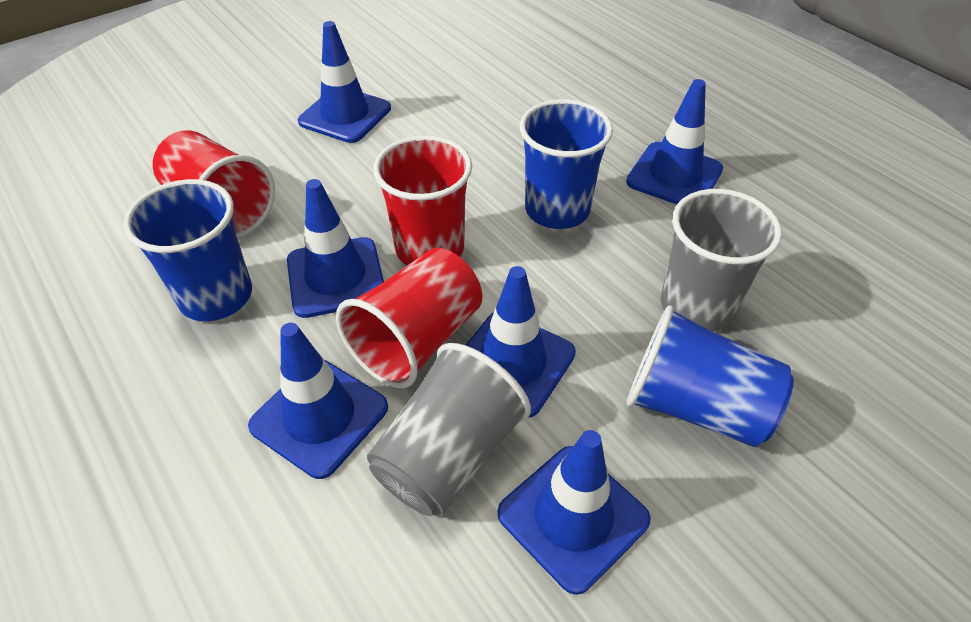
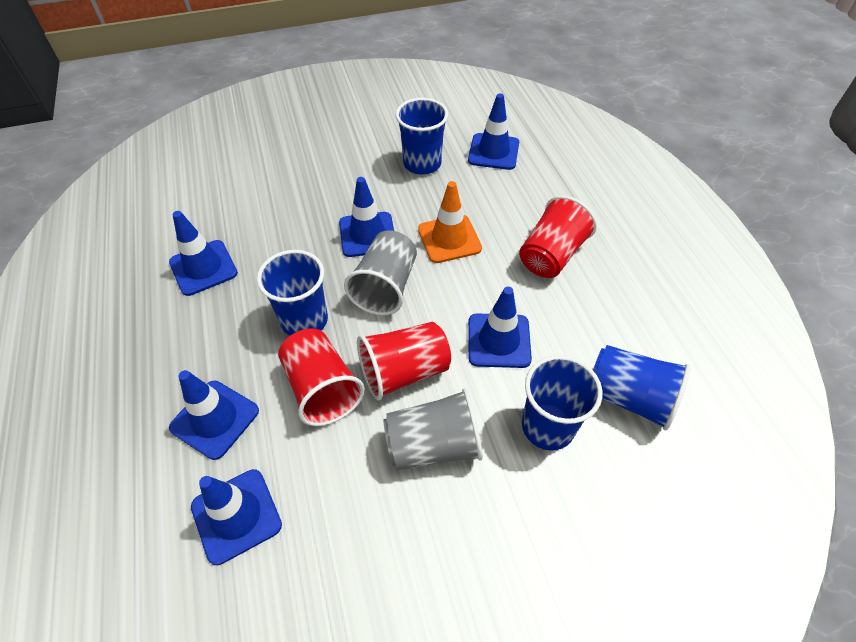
blue cup: 3 -> 4
orange traffic cone: 0 -> 1

